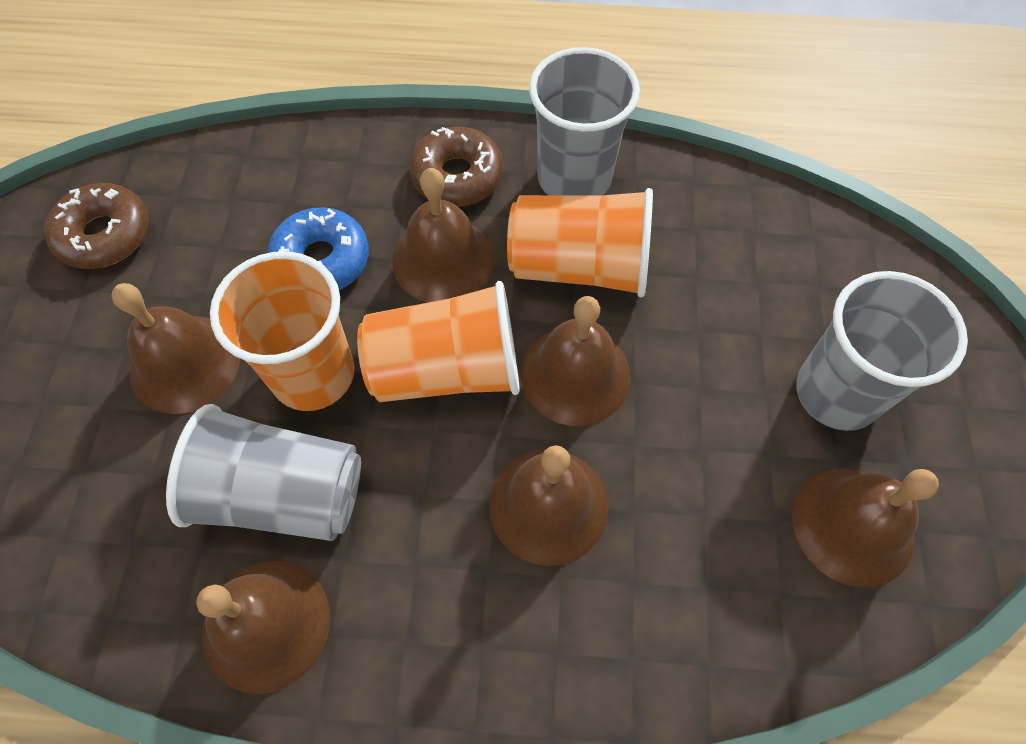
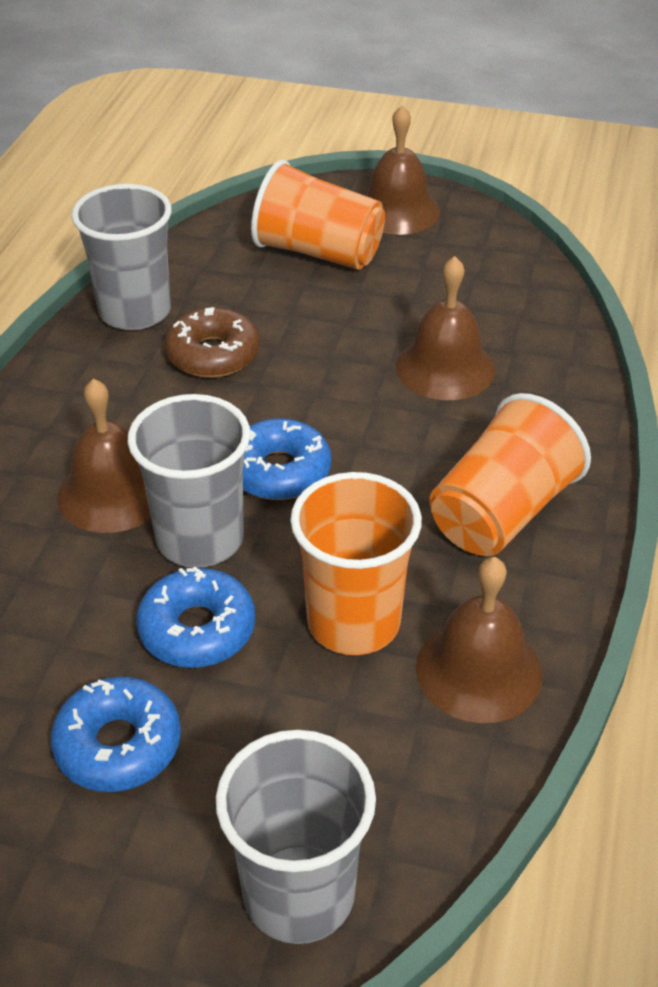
blue donut: 1 -> 3
brown bell: 6 -> 4
brown donut: 2 -> 1

